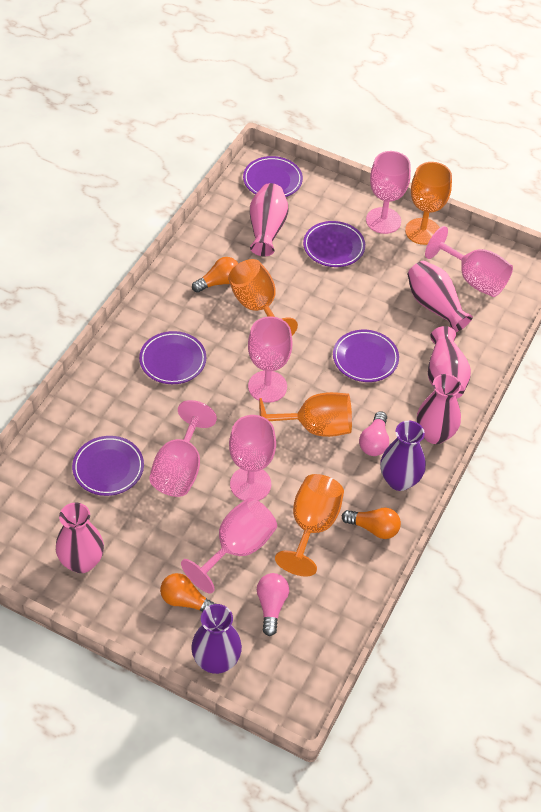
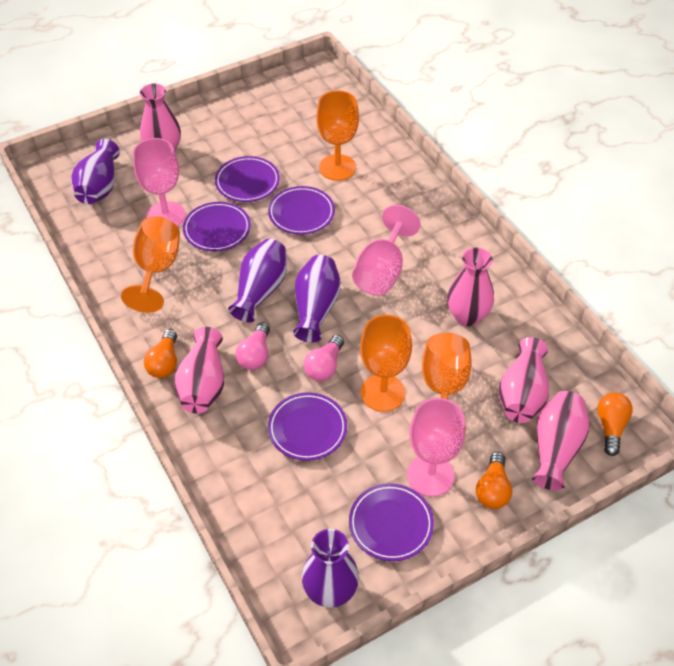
pink goblet: 6 -> 3
purple vase: 2 -> 4

